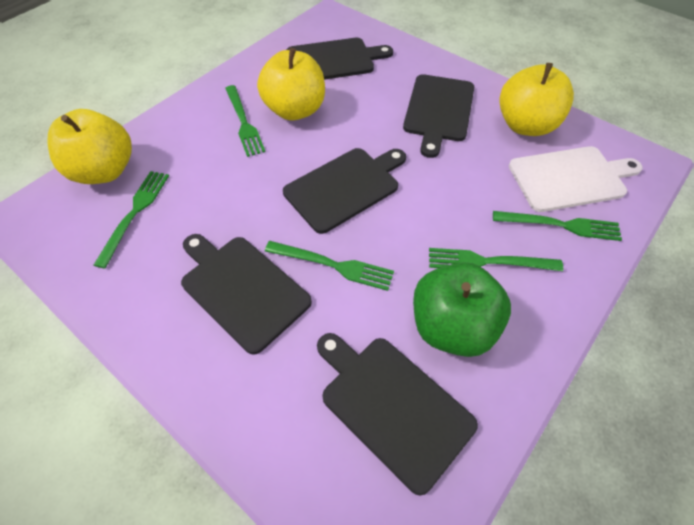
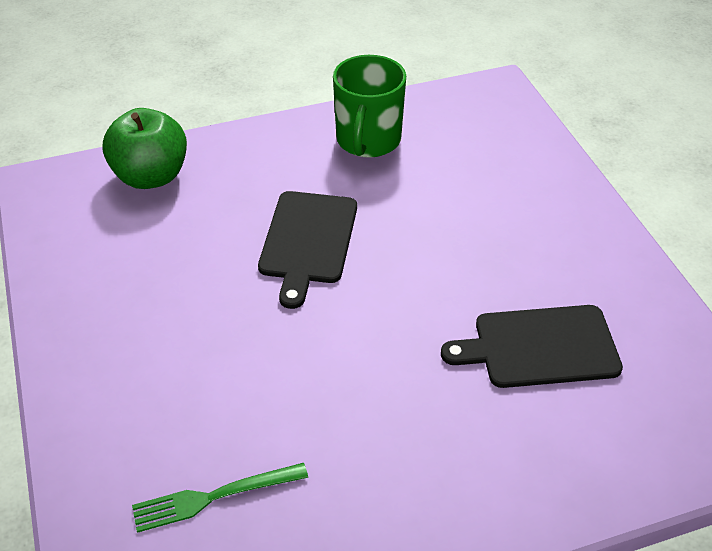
black cutting board: 5 -> 2
green fork: 5 -> 1
green mug: 0 -> 1
white cutting board: 1 -> 0
yellow apple: 3 -> 0

